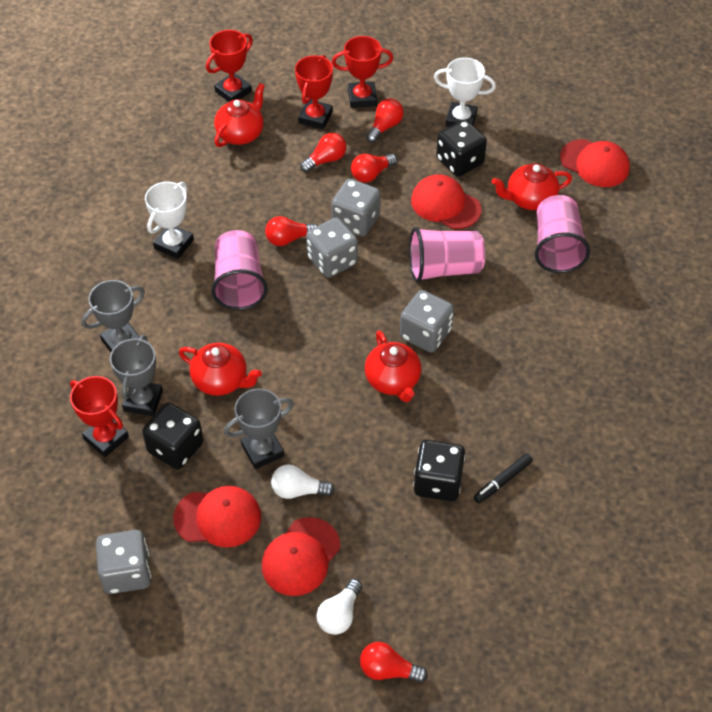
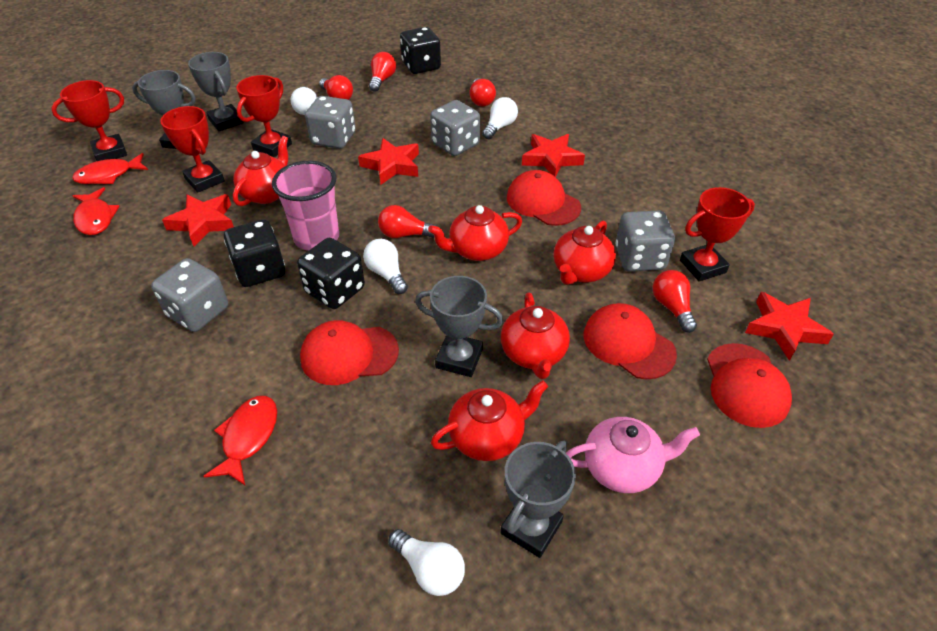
black marker: 1 -> 0
grey trophy: 3 -> 4
pink cup: 3 -> 1
pink teapot: 0 -> 1
red fish: 0 -> 3
red star: 0 -> 4
red teapot: 4 -> 5
white light bulb: 2 -> 4
white trophy: 2 -> 0

